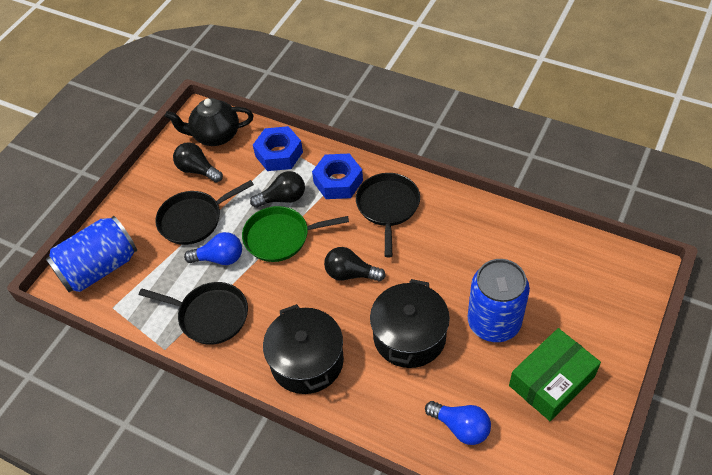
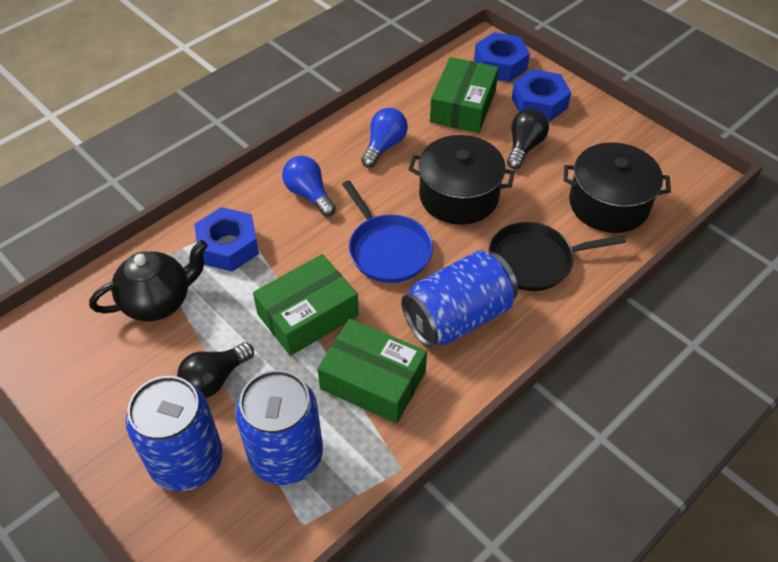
black light bulb: 3 -> 2
black pan: 3 -> 1
blue can: 2 -> 3
blue nut: 2 -> 3
blue pan: 0 -> 1
green box: 1 -> 3
green pan: 1 -> 0

